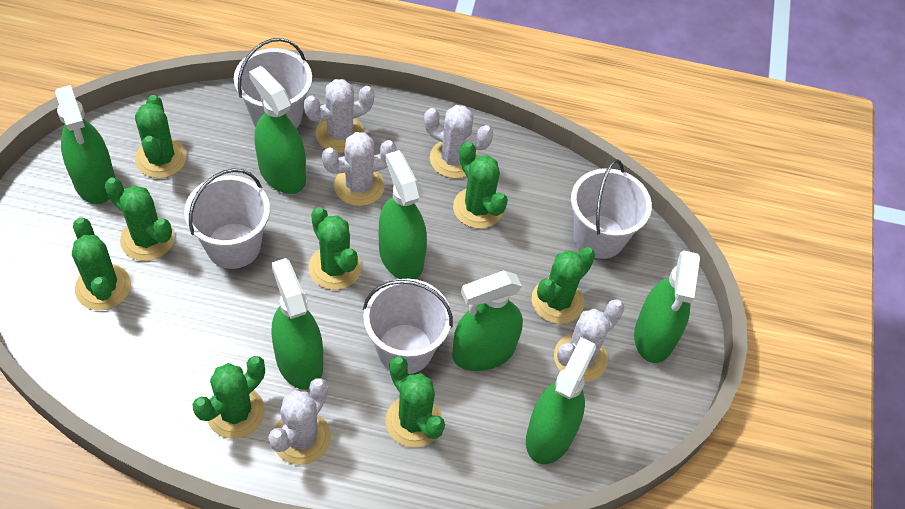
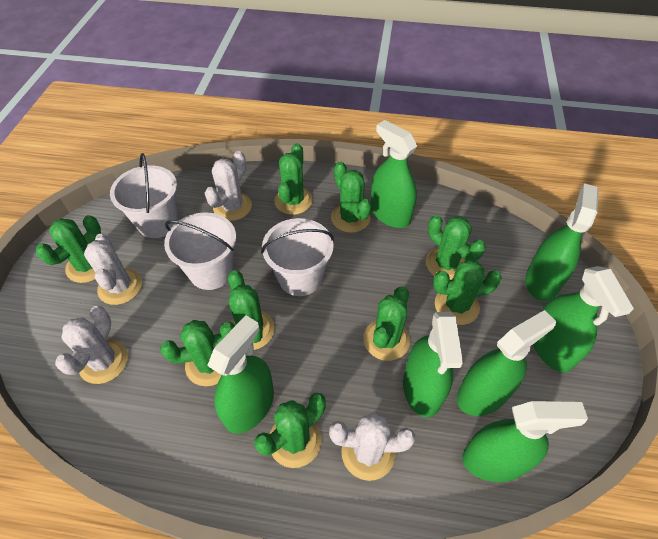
green cactus: 8 -> 9
white bucket: 4 -> 3
white cactus: 5 -> 4

